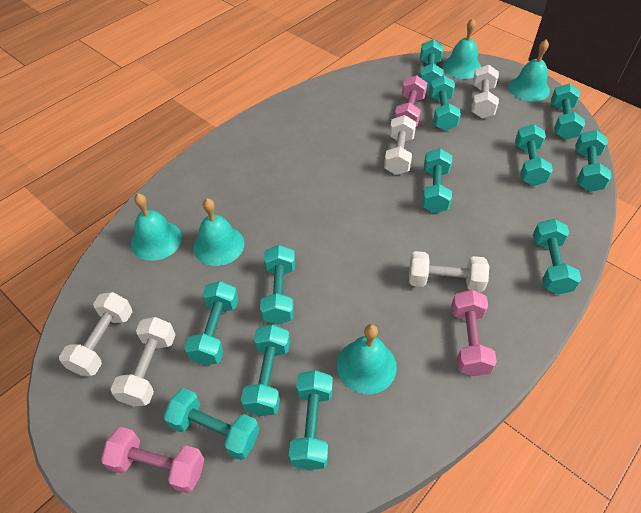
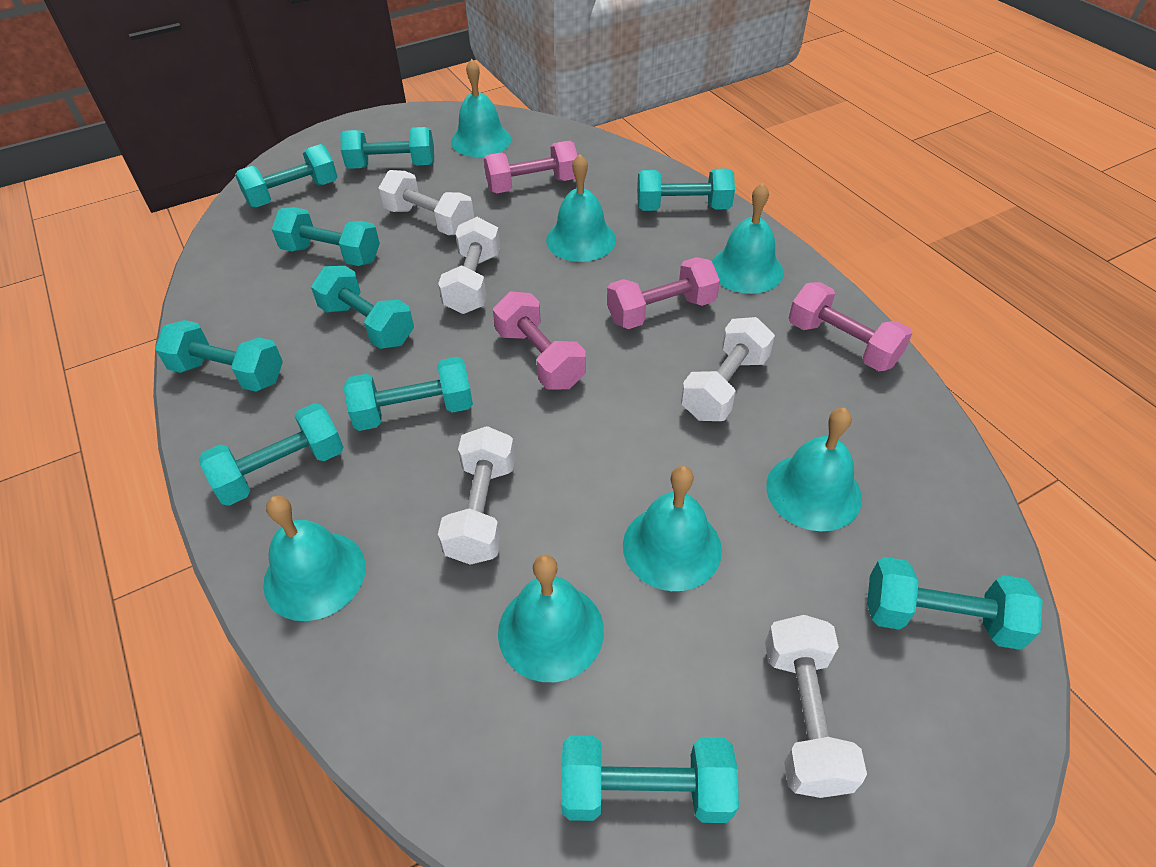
pink dumbbell: 3 -> 4
turquoise bell: 5 -> 7
turquoise dumbbell: 12 -> 10

